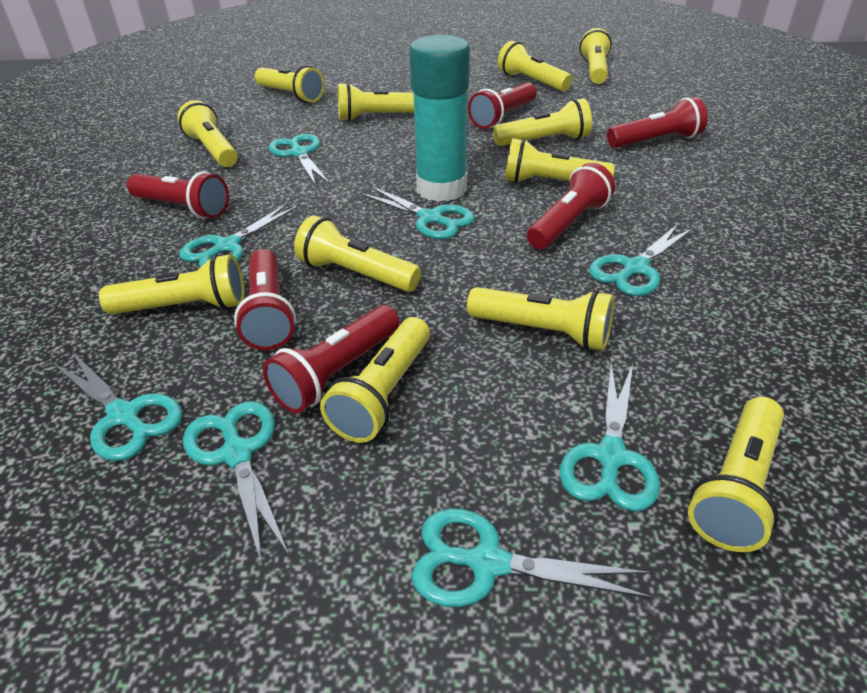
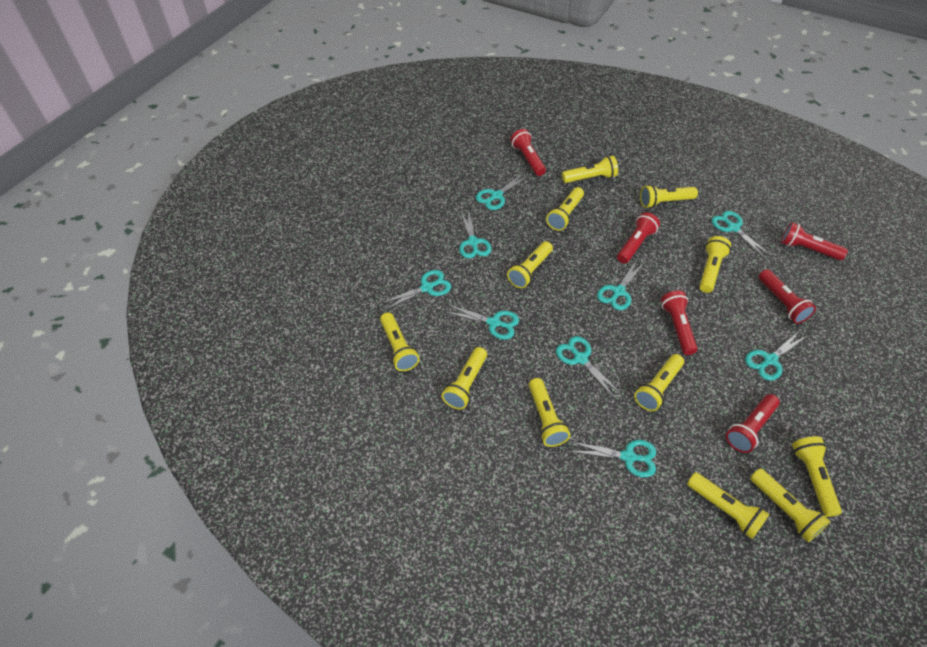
turquoise glue stick: 1 -> 0
turquoise scissors: 8 -> 9

